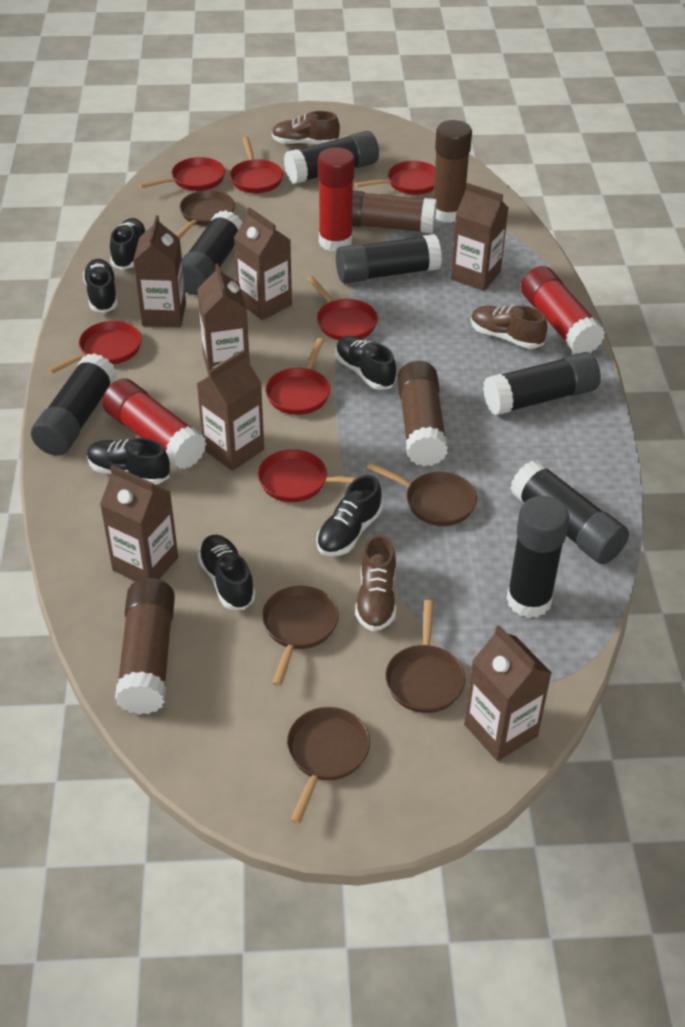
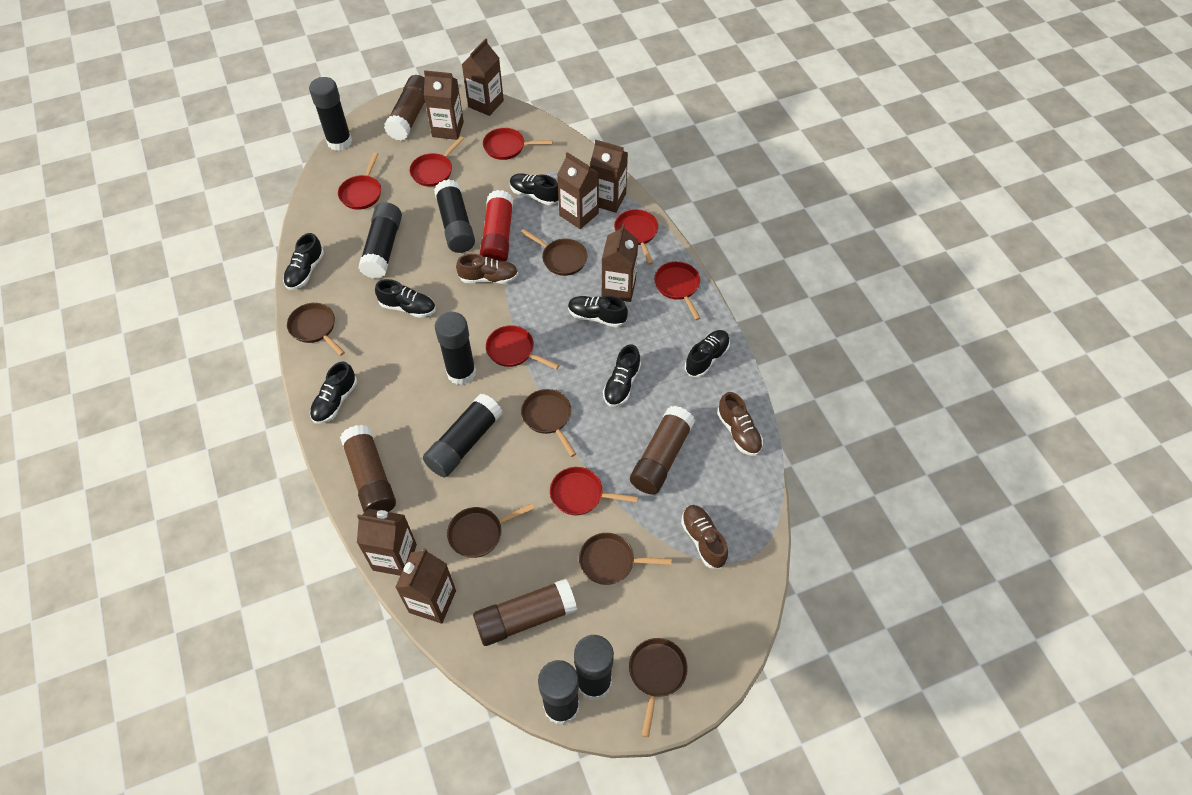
black shoe: 6 -> 7
brown pan: 5 -> 6
red glue stick: 3 -> 1

